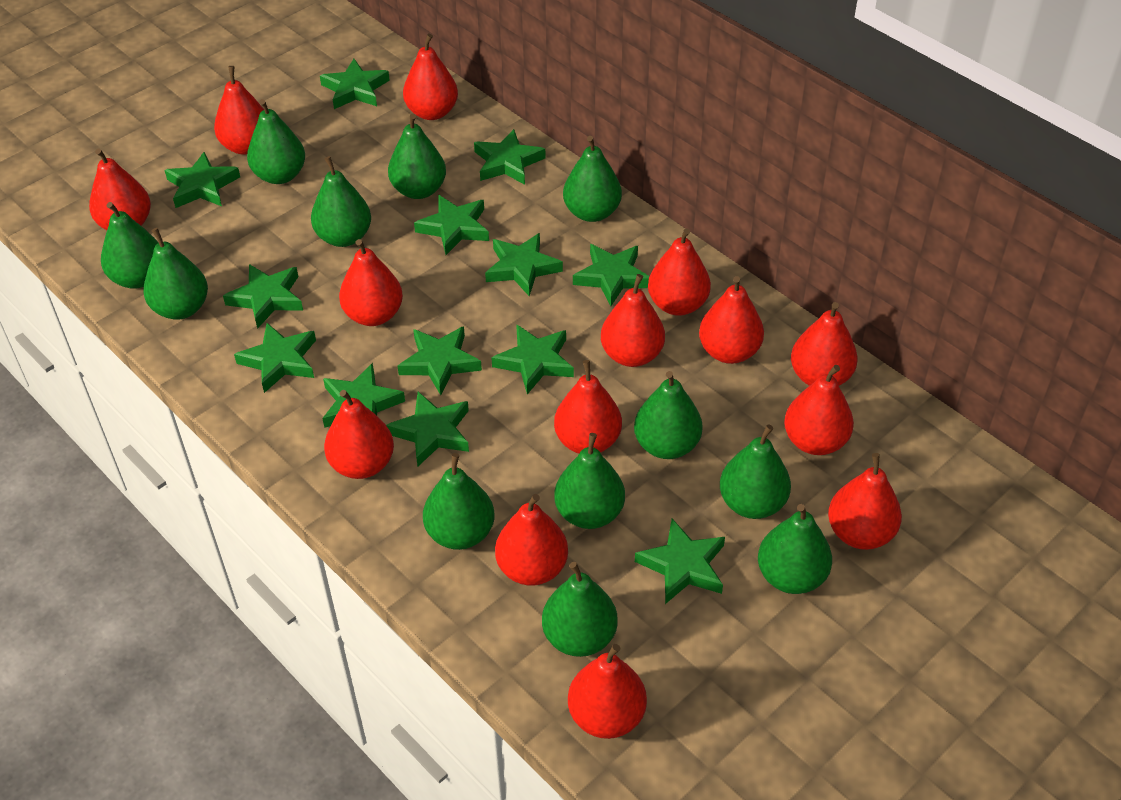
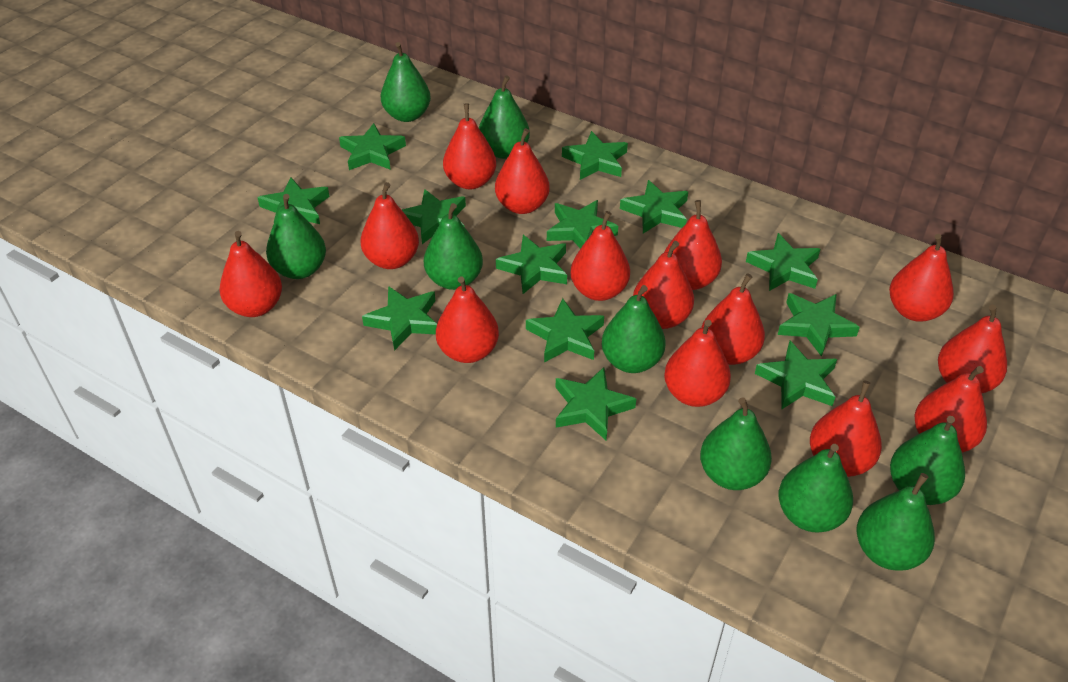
green pear: 12 -> 9

